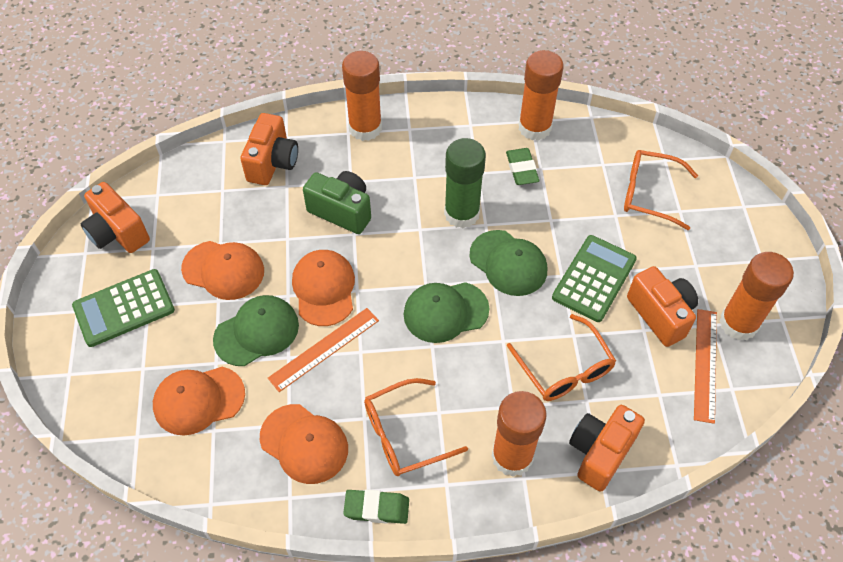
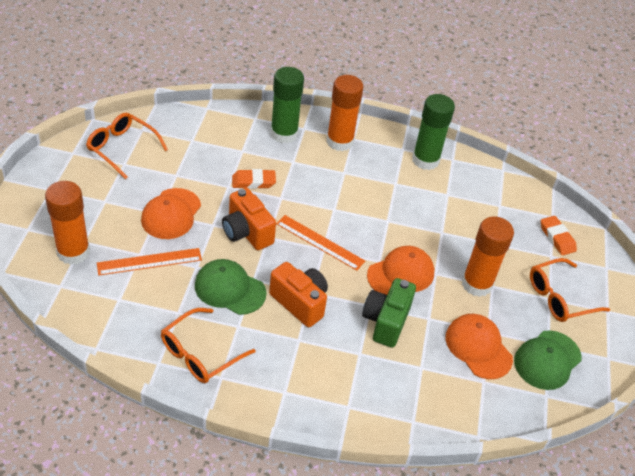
green calculator: 2 -> 0
green cap: 3 -> 2
green eraser: 2 -> 0
green glue stick: 1 -> 2
orange camera: 4 -> 2
orange cap: 4 -> 3
orange eraser: 0 -> 2
orange glue stick: 4 -> 3

